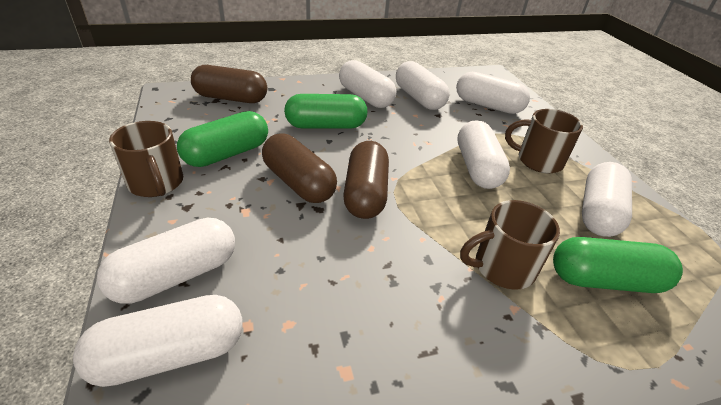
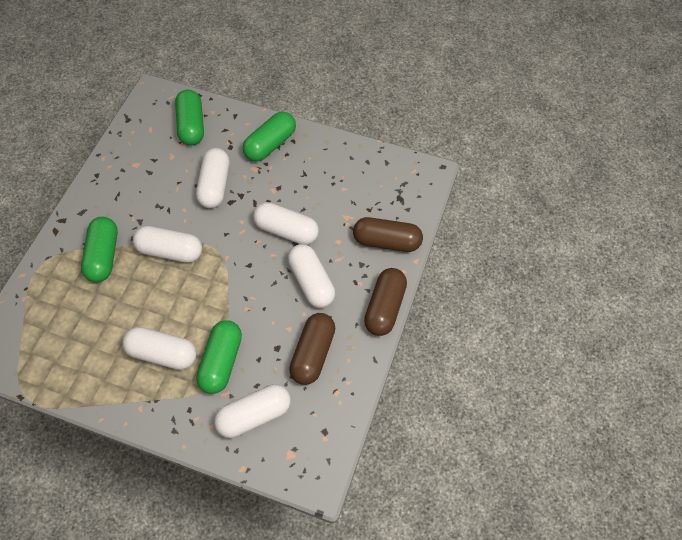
brown mug: 3 -> 0
green capsule: 3 -> 4
white capsule: 7 -> 6

